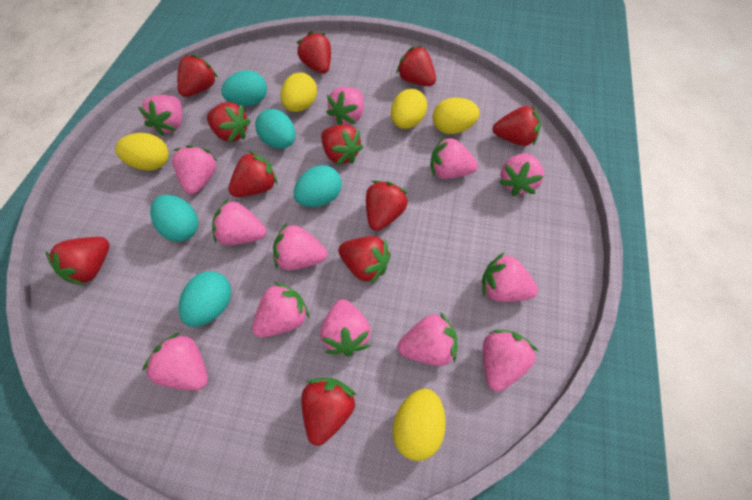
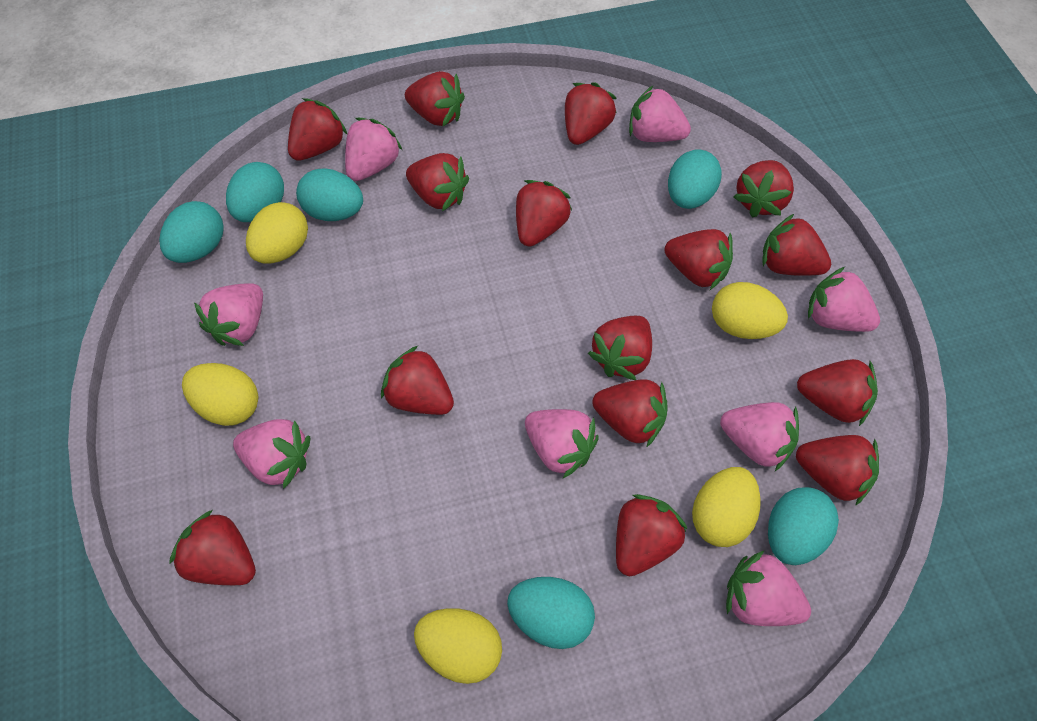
pink strawberry: 13 -> 8
red strawberry: 11 -> 15
turquoise egg: 5 -> 6

